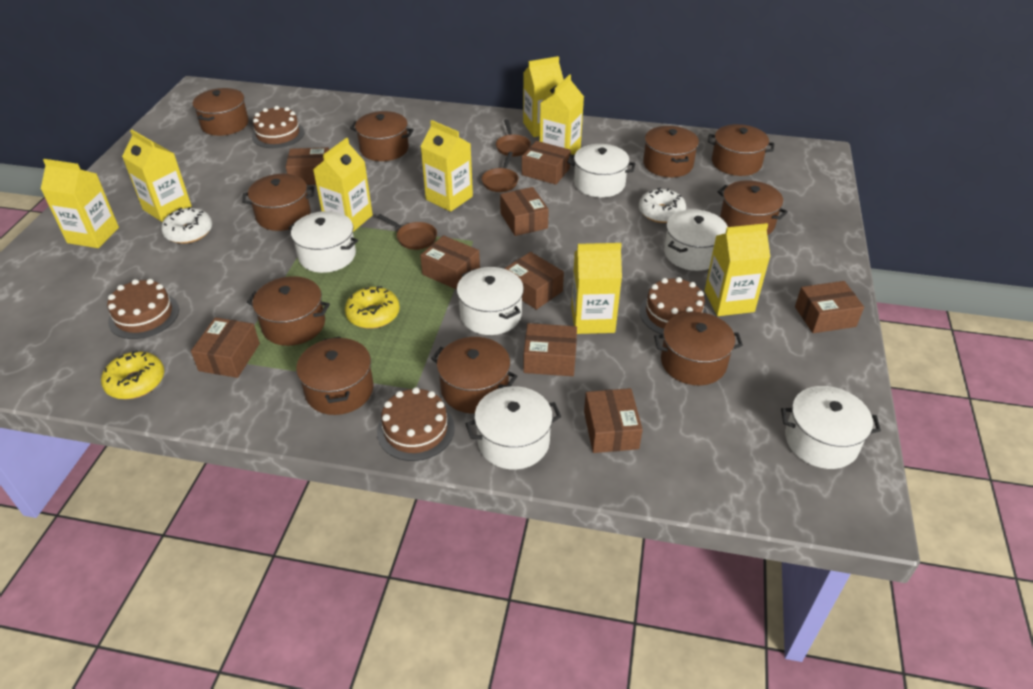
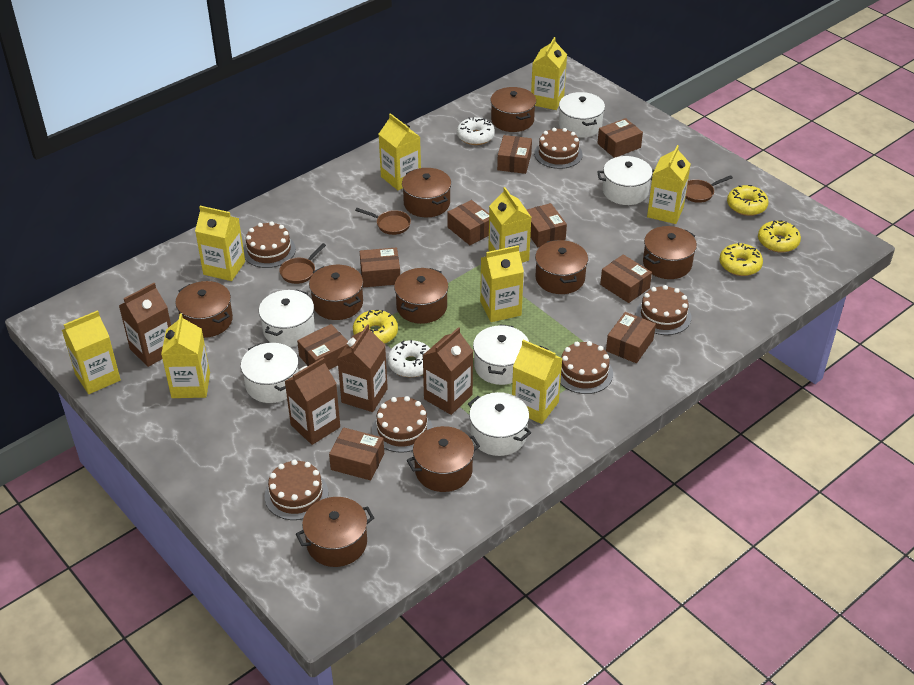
brown cake: 4 -> 6
brown carton: 0 -> 4
brown pot: 10 -> 9
yellow carton: 8 -> 9
yellow donut: 2 -> 4

